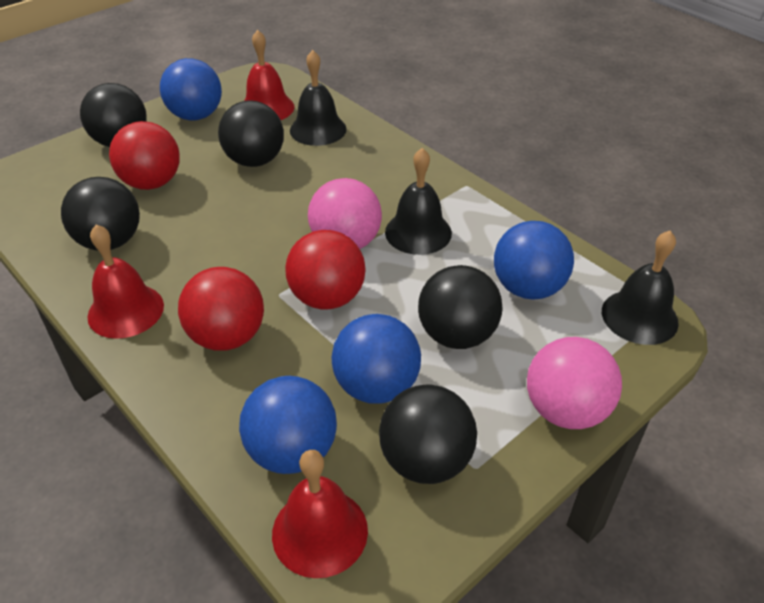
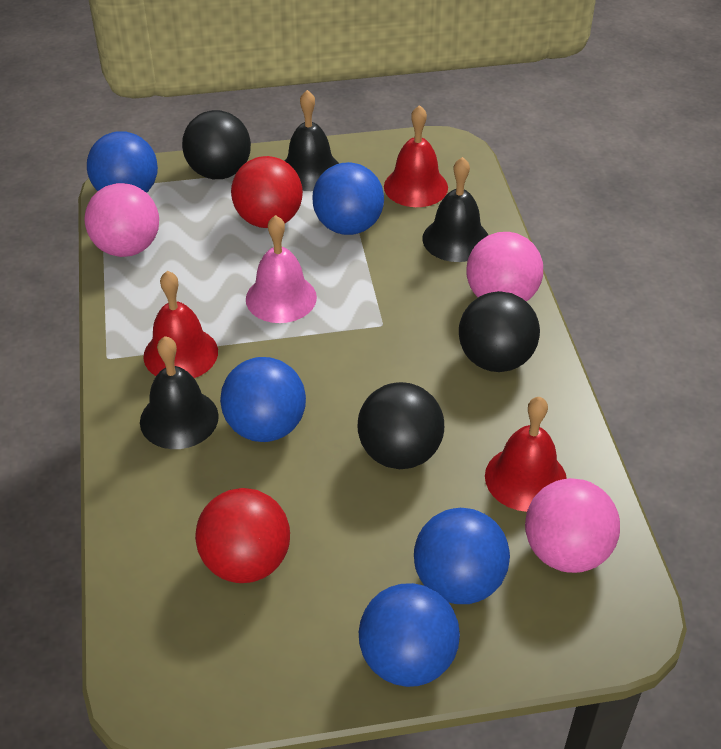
black ball: 5 -> 3
blue ball: 4 -> 5
pink ball: 2 -> 3
pink bell: 0 -> 1
red ball: 3 -> 2

